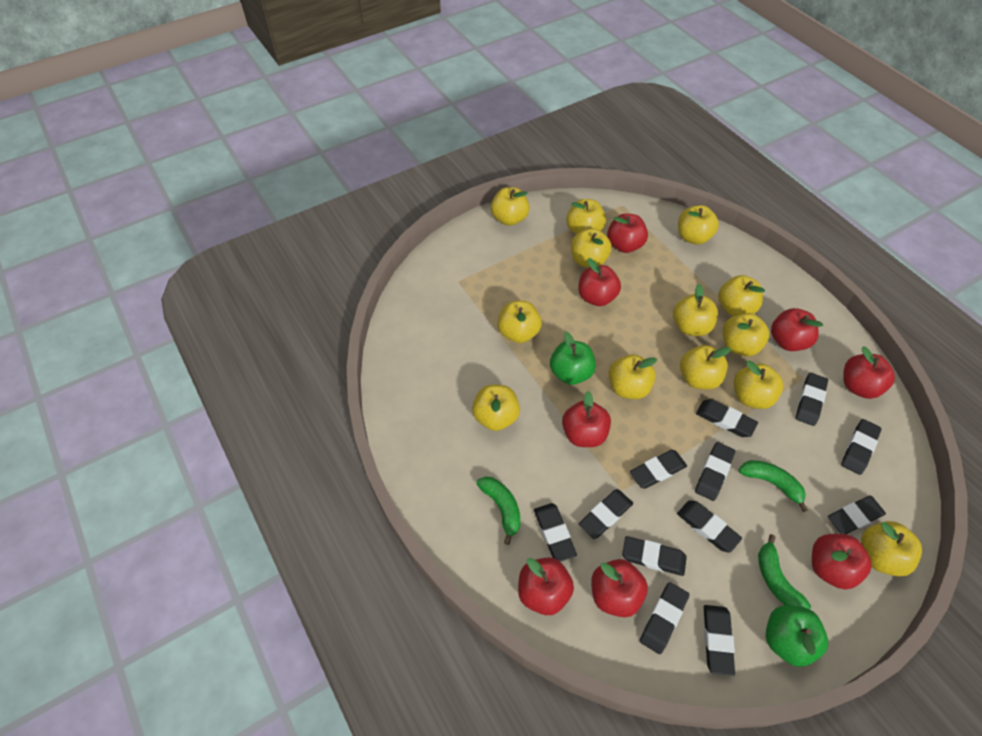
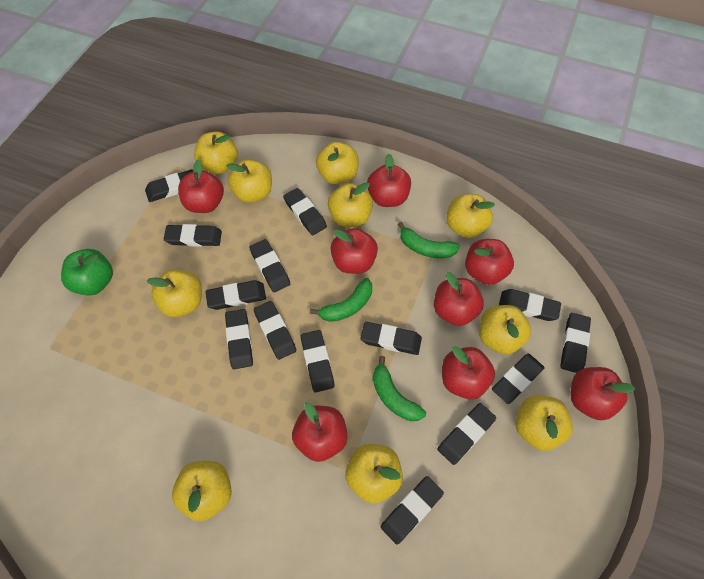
black eraser: 12 -> 14
green apple: 2 -> 1
yellow apple: 13 -> 10

